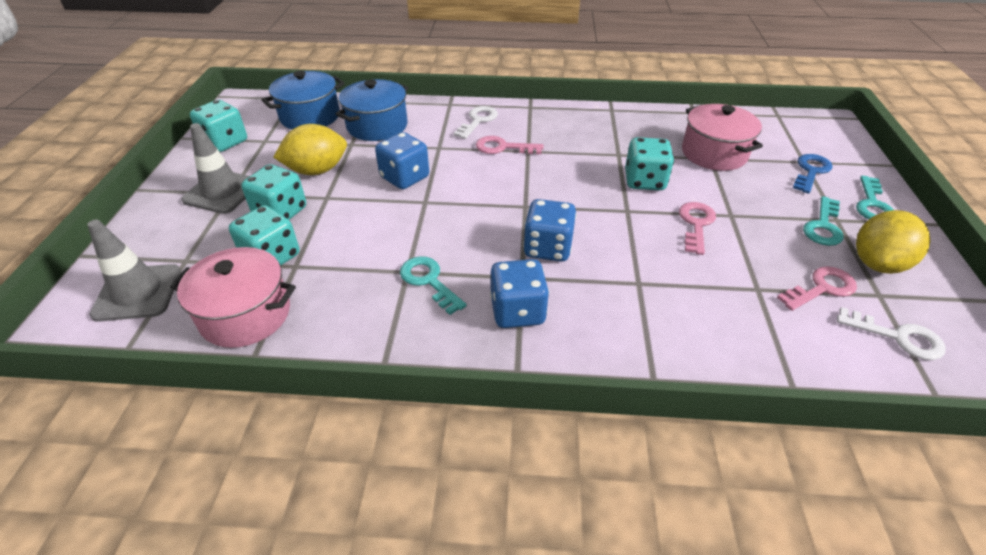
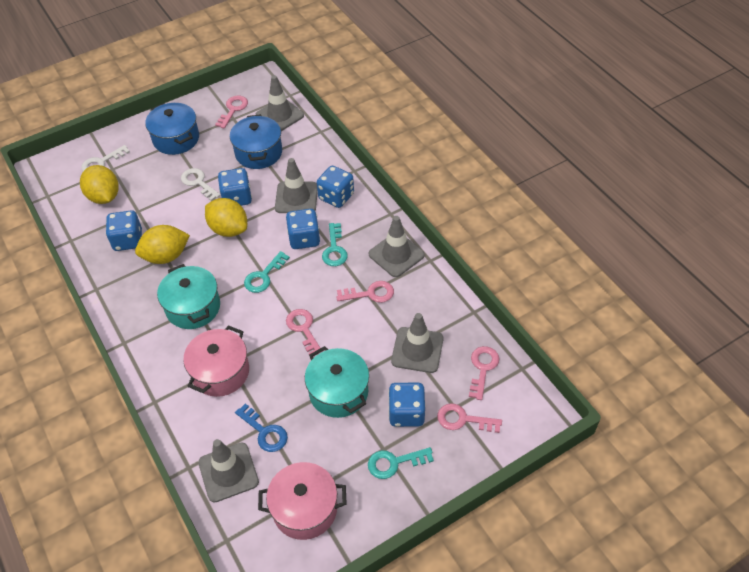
blue dice: 3 -> 5
grey traffic cone: 2 -> 5
pink key: 3 -> 5
turquoise dice: 4 -> 0
turquoise pot: 0 -> 2
yellow lemon: 2 -> 3

